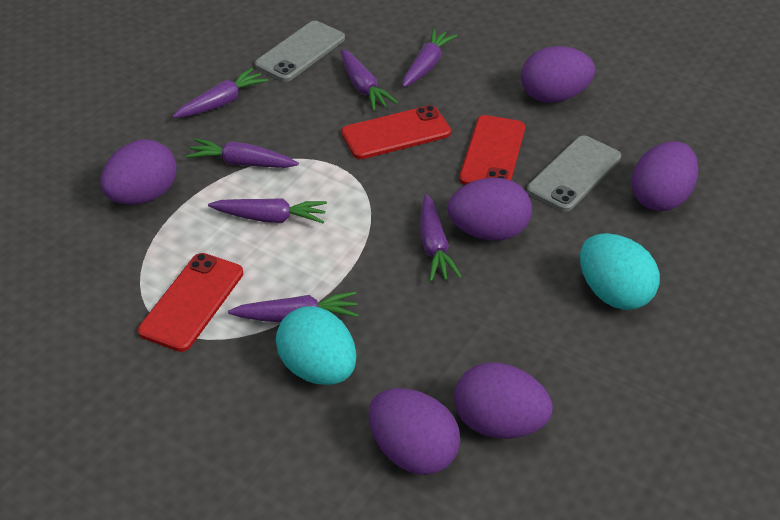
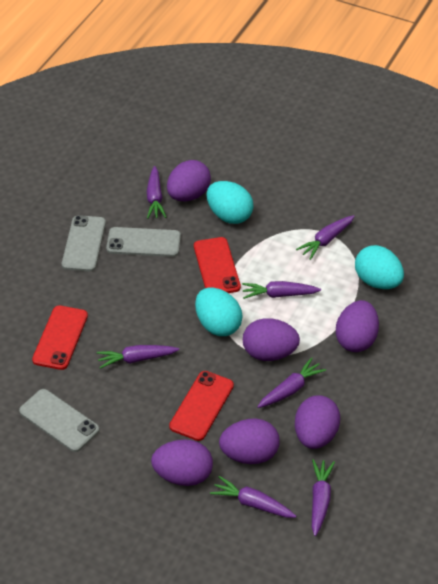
grey phone: 2 -> 3
turquoise egg: 2 -> 3

